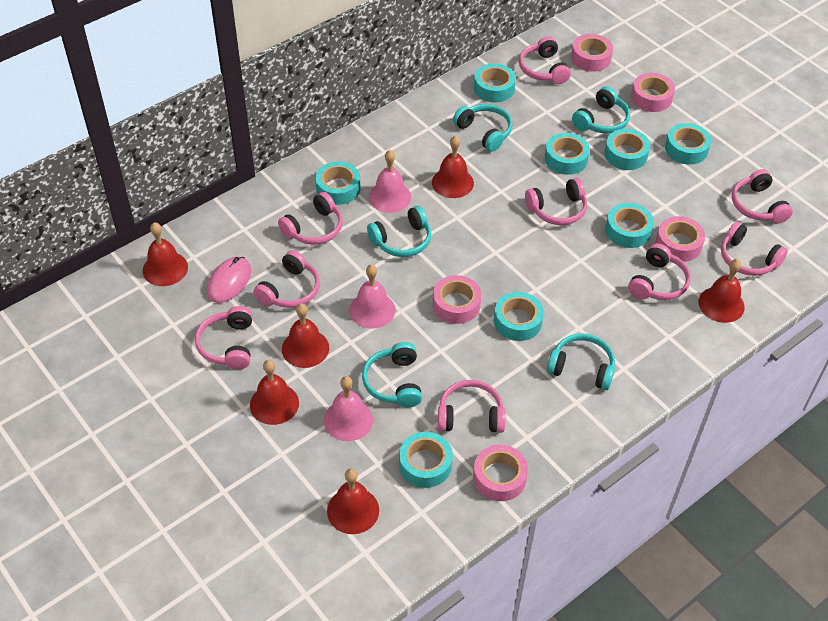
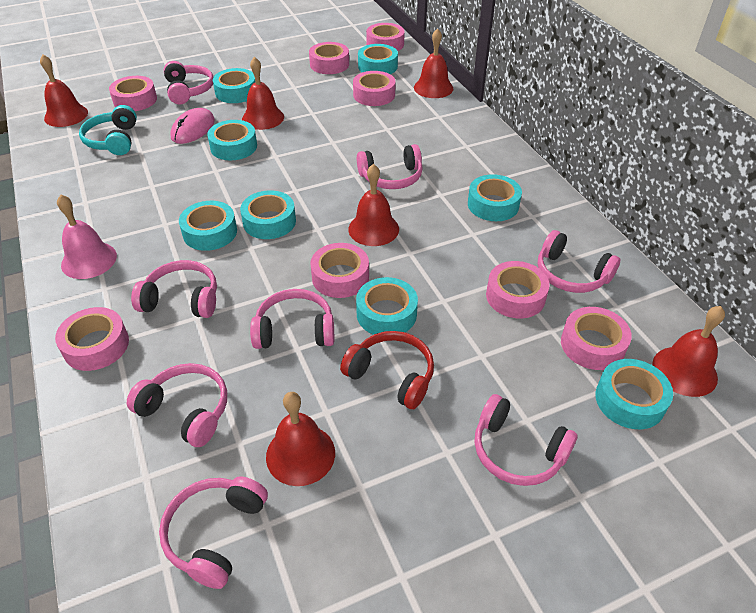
pink bell: 3 -> 1
pink headphones: 9 -> 8
pink tape: 5 -> 8
red headphones: 0 -> 1
turquoise headphones: 5 -> 1

